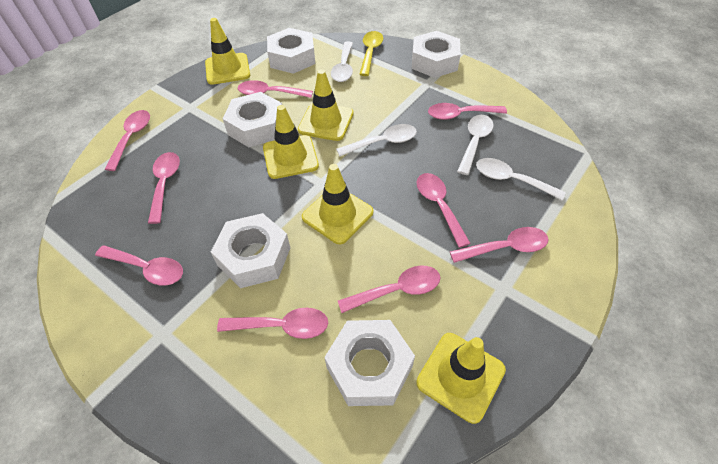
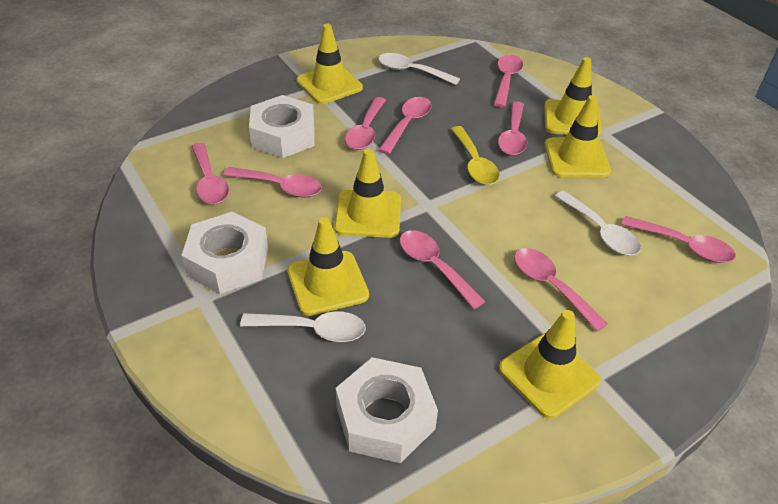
white nut: 5 -> 3
white spoon: 4 -> 3
yellow traffic cone: 5 -> 6

